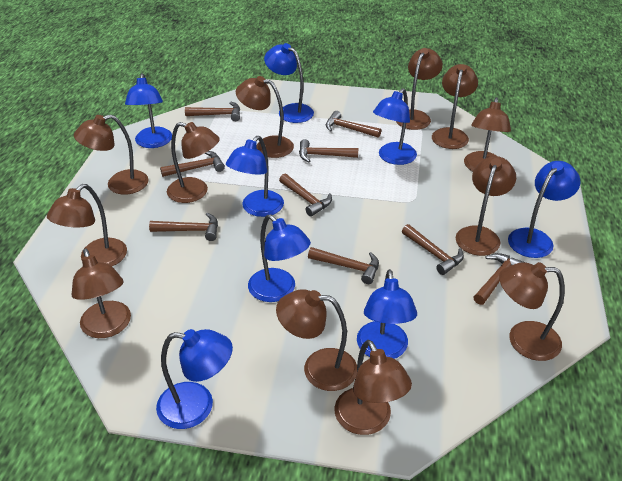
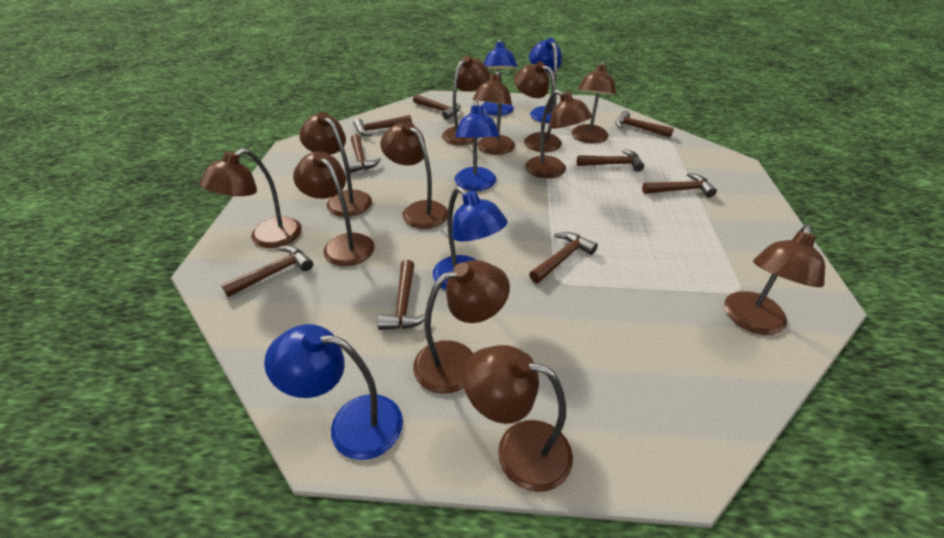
blue lamp: 8 -> 5

